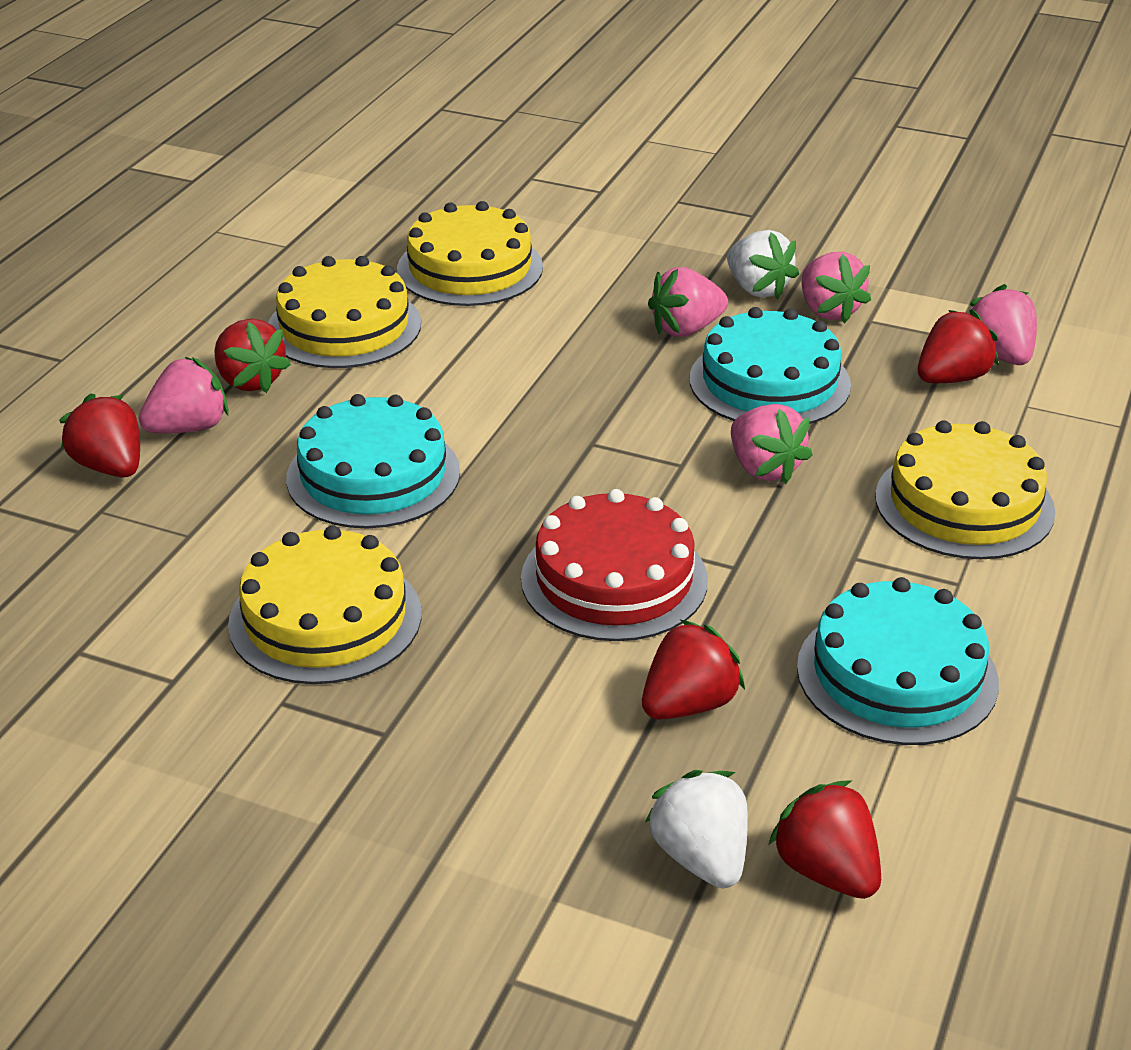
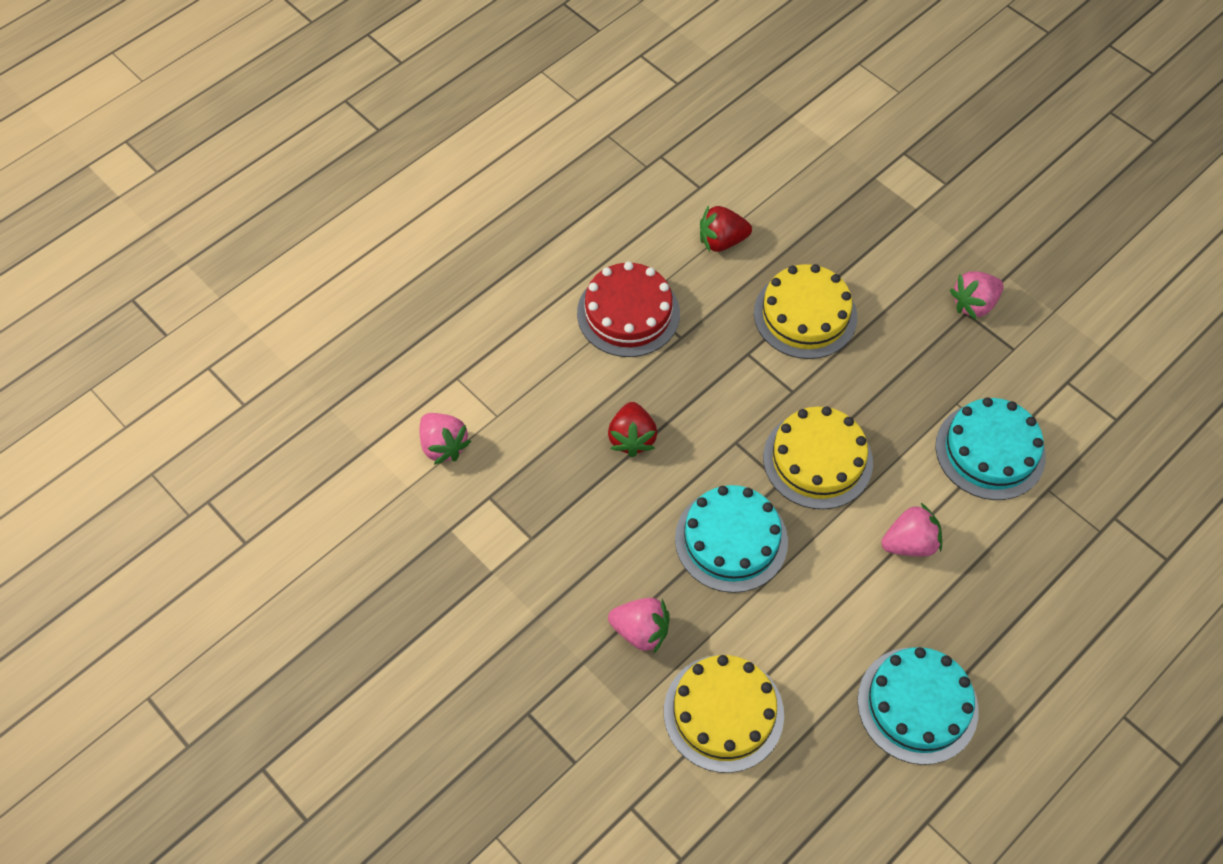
pink strawberry: 5 -> 4
red strawberry: 5 -> 2
white strawberry: 2 -> 0
yellow cake: 4 -> 3

